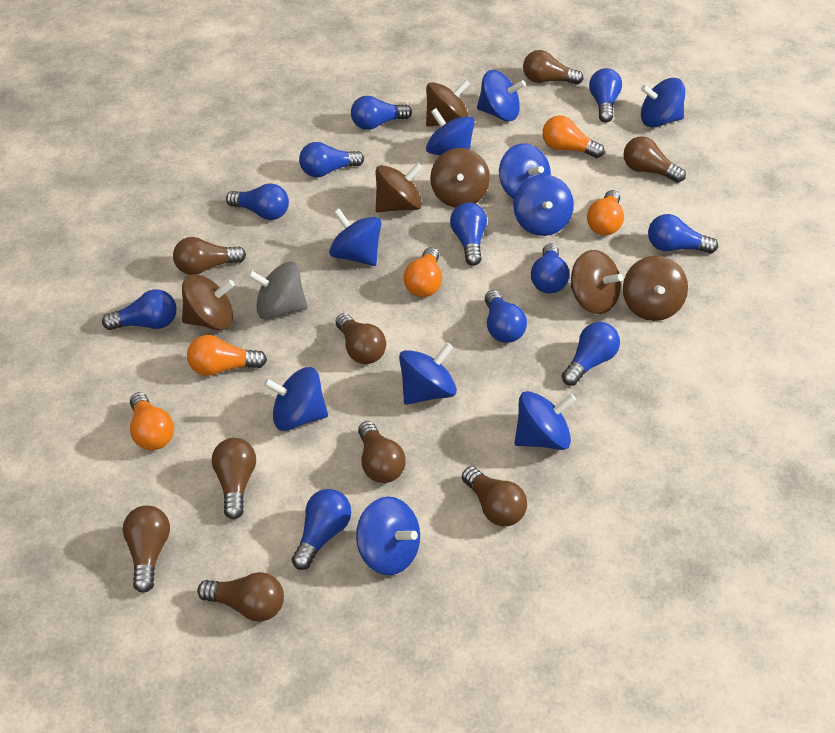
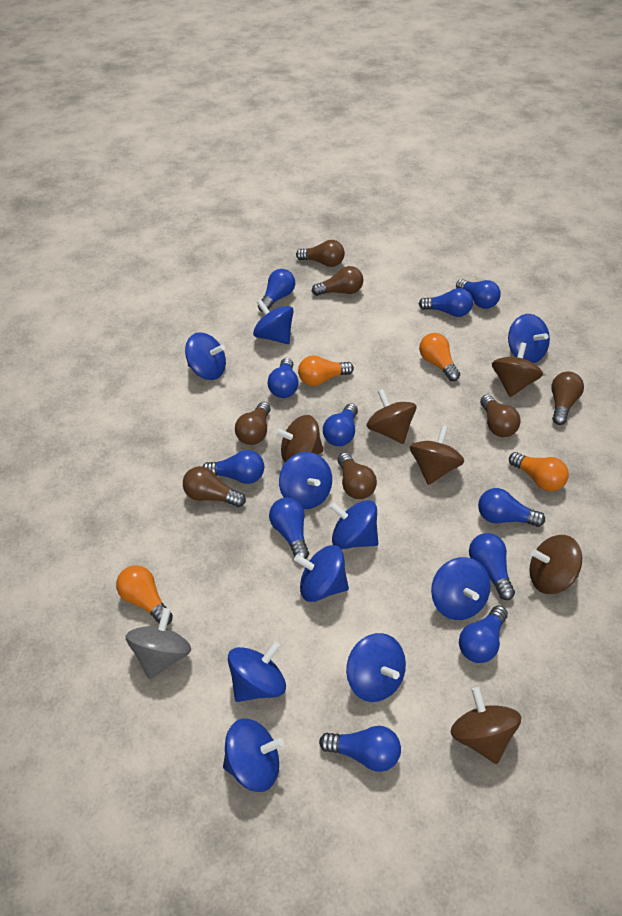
brown light bulb: 9 -> 7
orange light bulb: 5 -> 4

